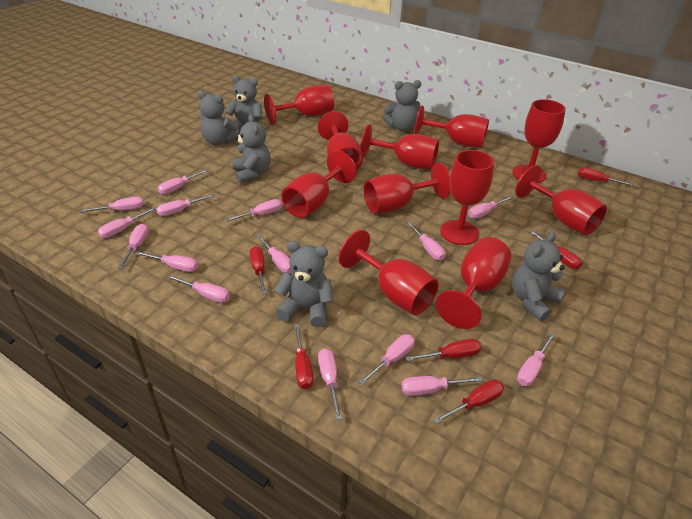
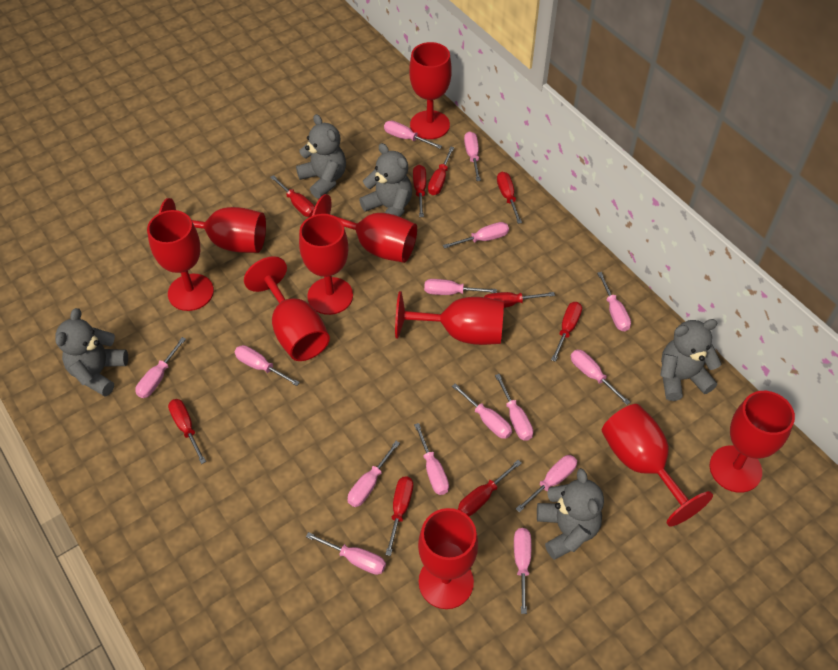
grey teddy bear: 6 -> 5
red goblet: 11 -> 10
red screwdriver: 6 -> 9

